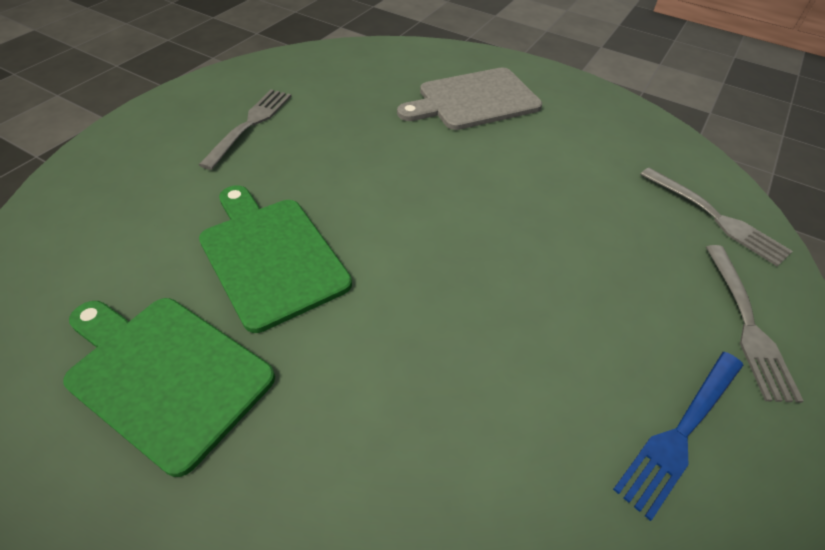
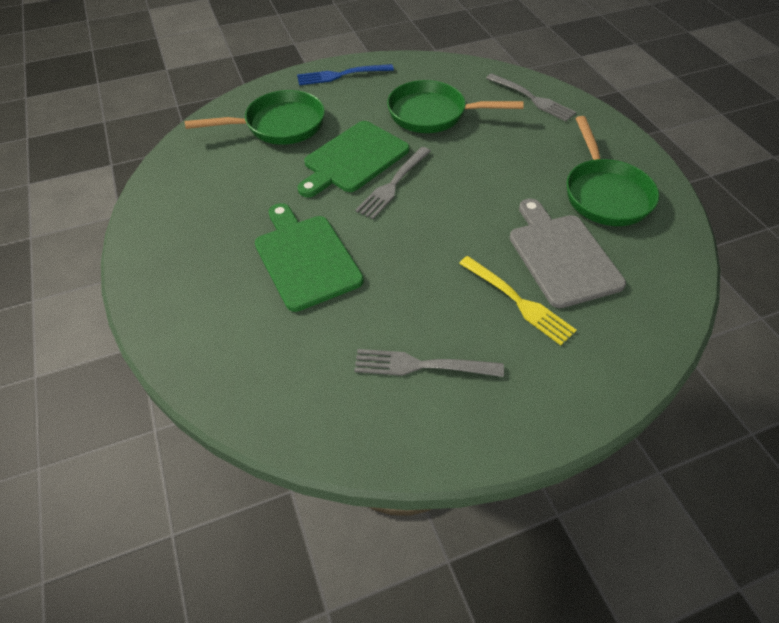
green pan: 0 -> 3
yellow fork: 0 -> 1

